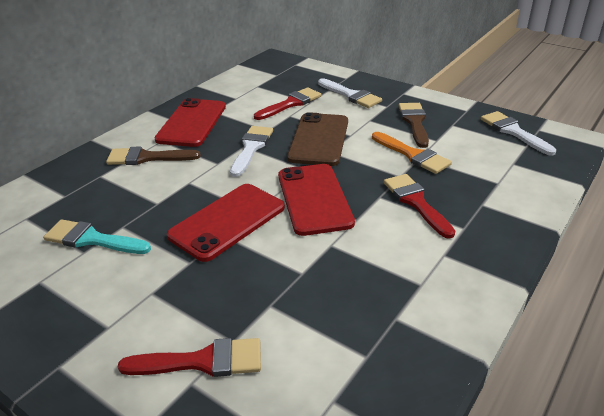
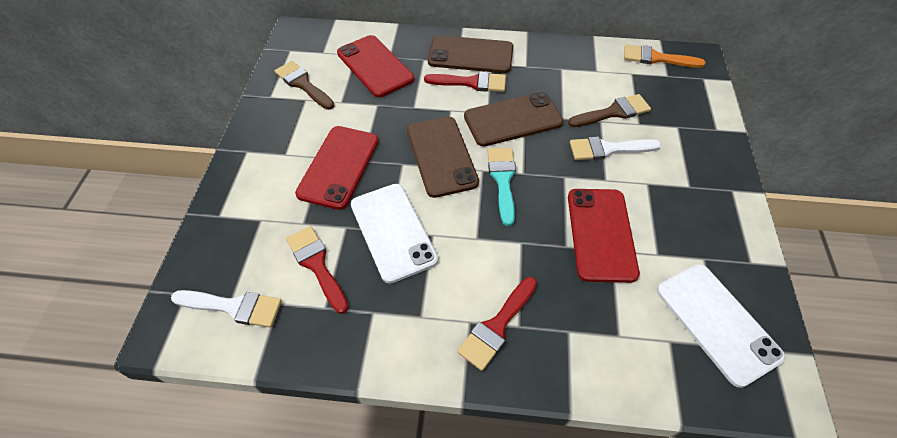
brown phone: 1 -> 3
white brush: 3 -> 2
white phone: 0 -> 2

